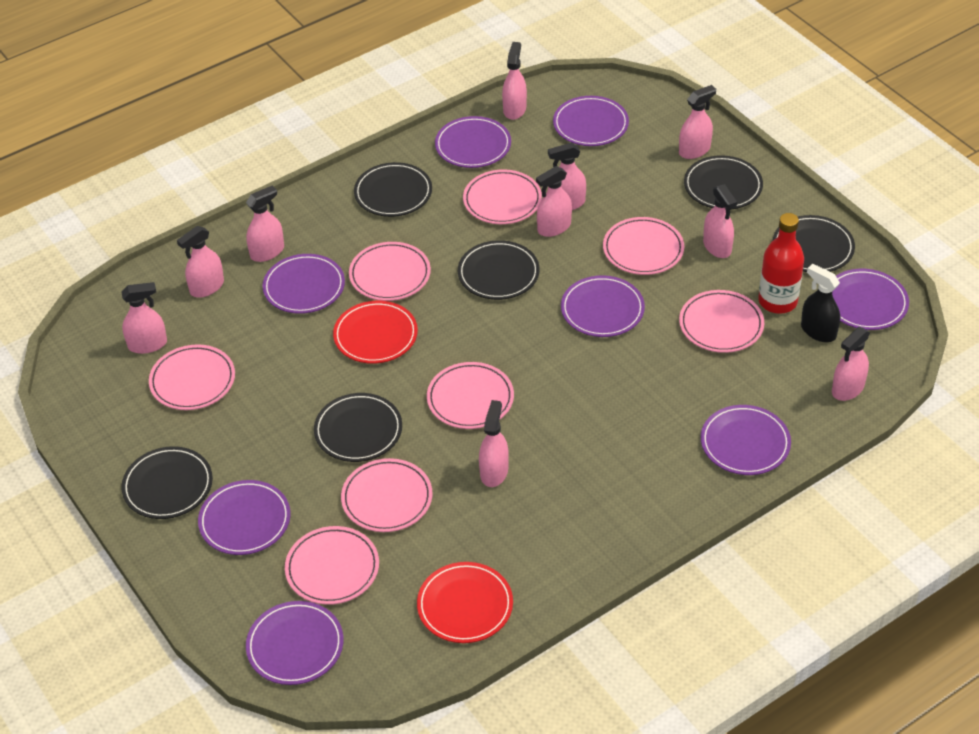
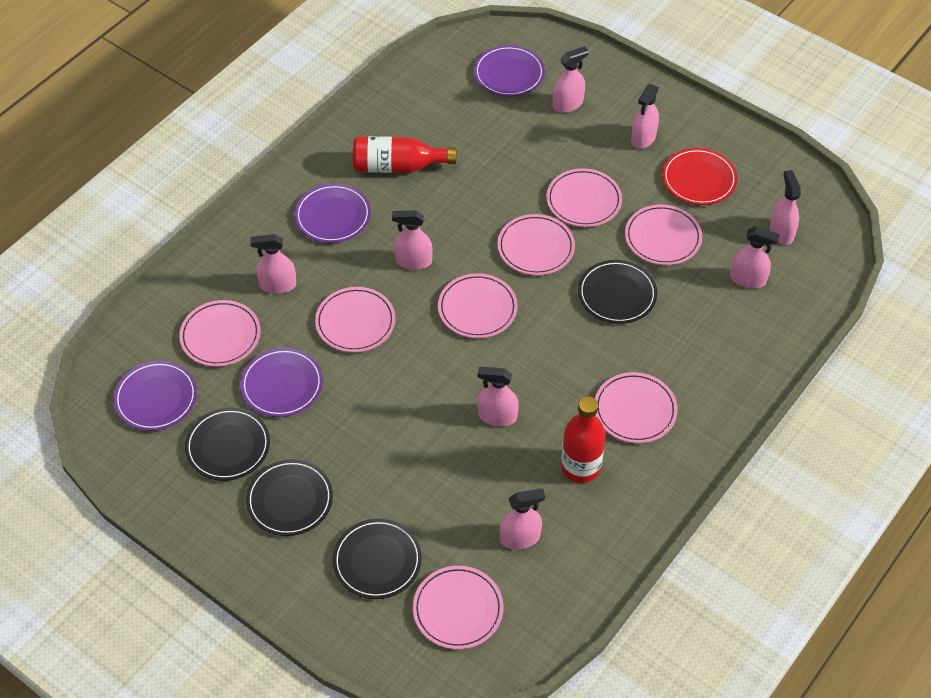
black plate: 6 -> 4
black spray bottle: 1 -> 0
pink spray bottle: 10 -> 8
purple plate: 8 -> 4
red bottle: 1 -> 2
red plate: 2 -> 1

